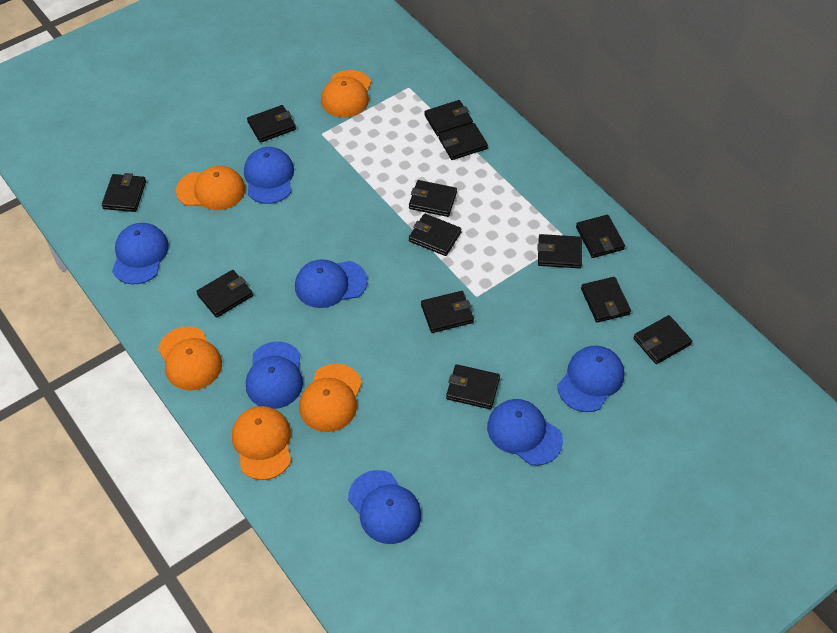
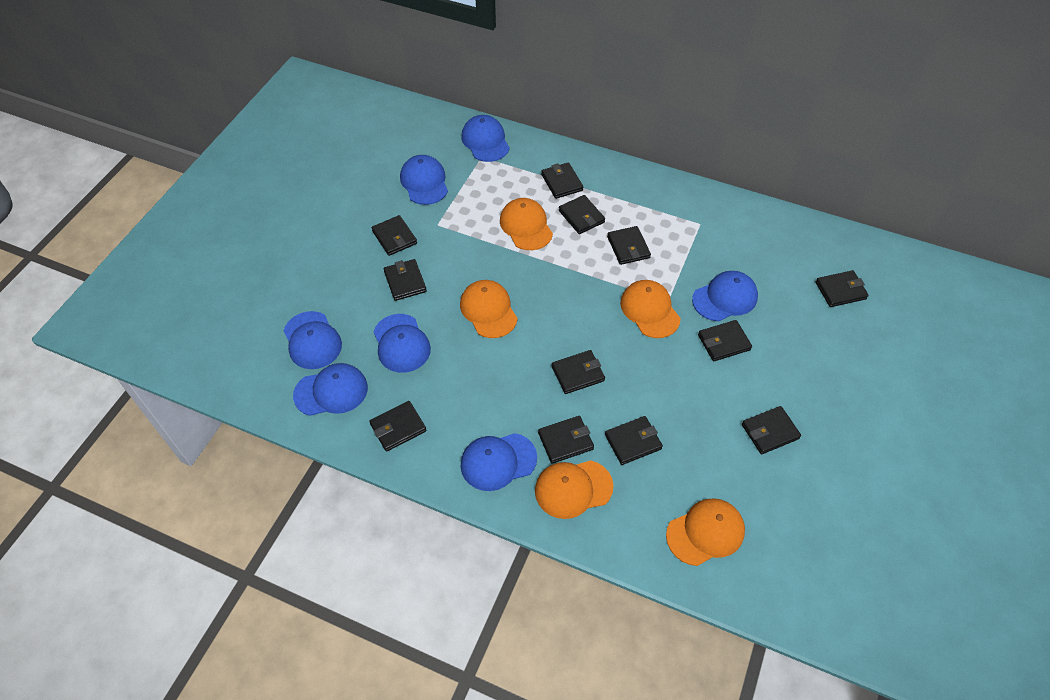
black wallet: 13 -> 12

